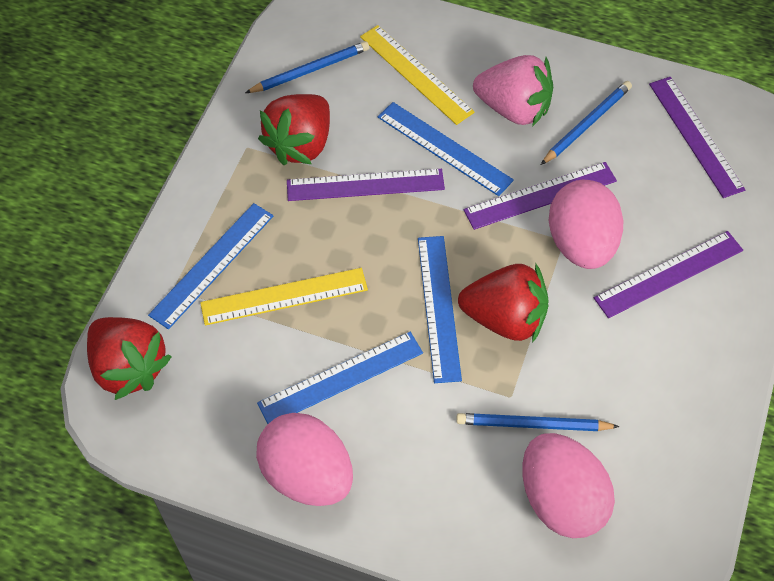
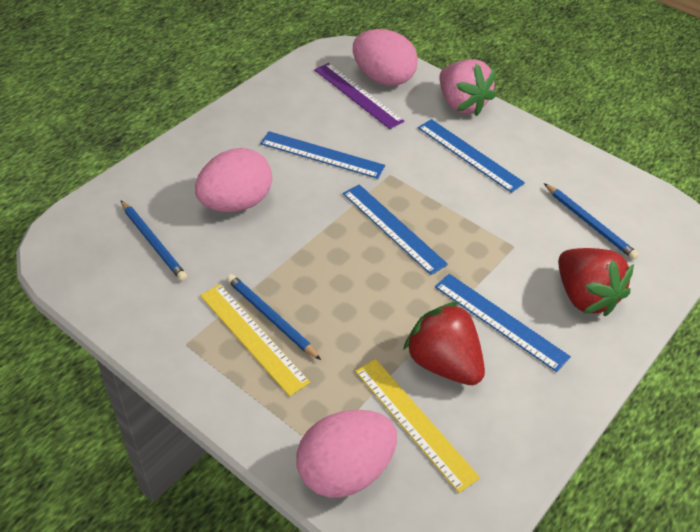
purple ruler: 4 -> 1
red strawberry: 3 -> 2

